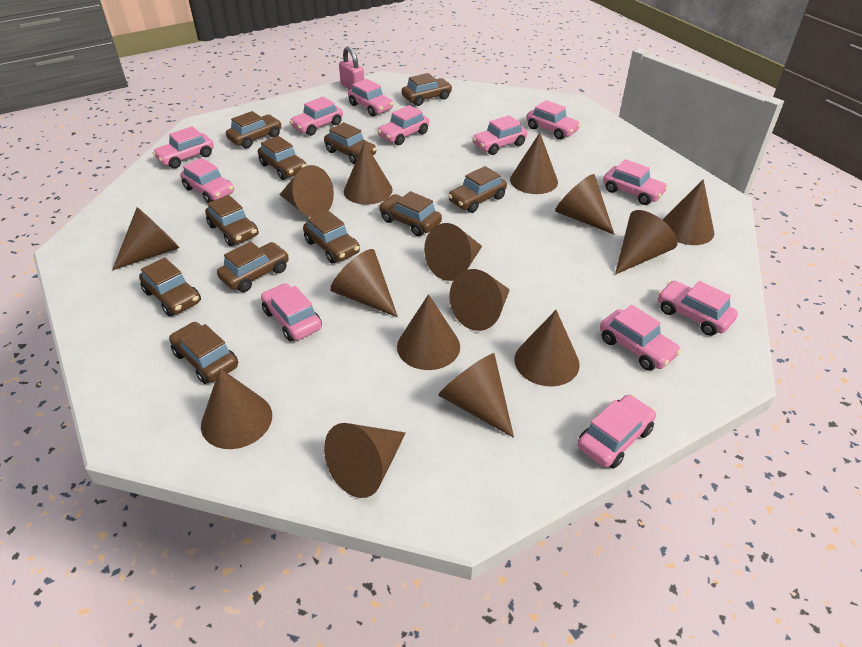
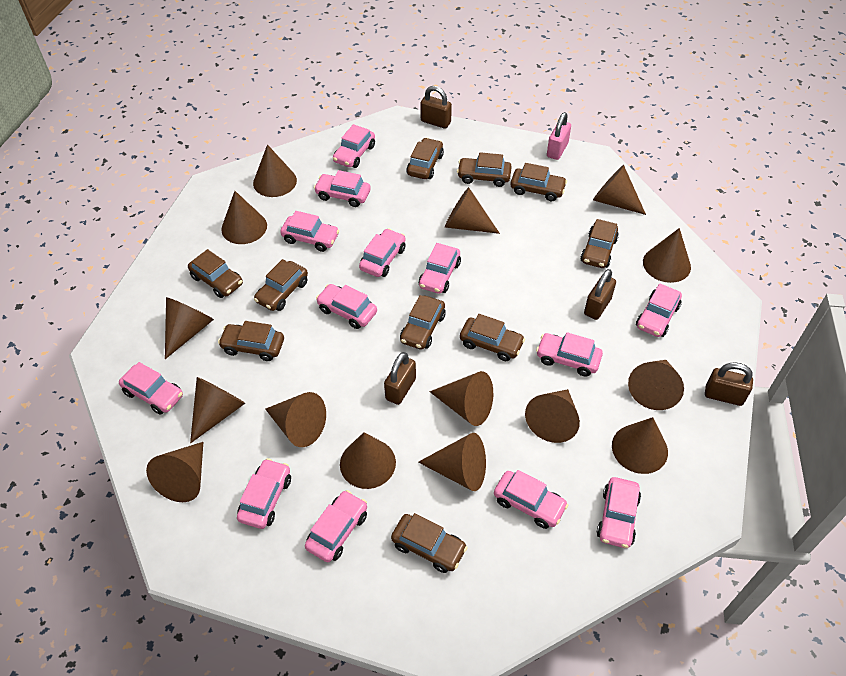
brown car: 11 -> 10
brown padlock: 0 -> 4
pink car: 12 -> 13

